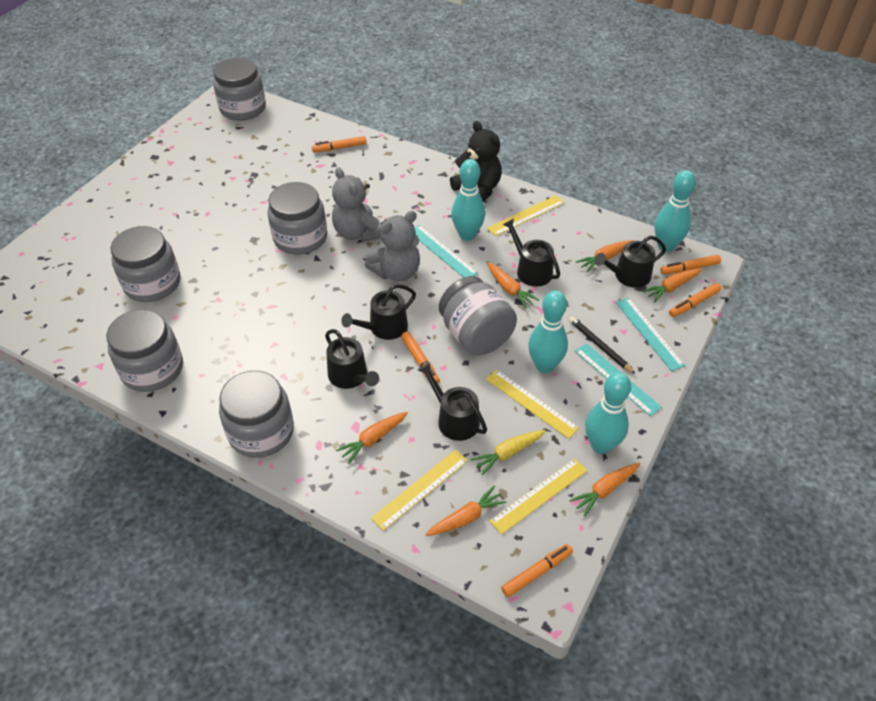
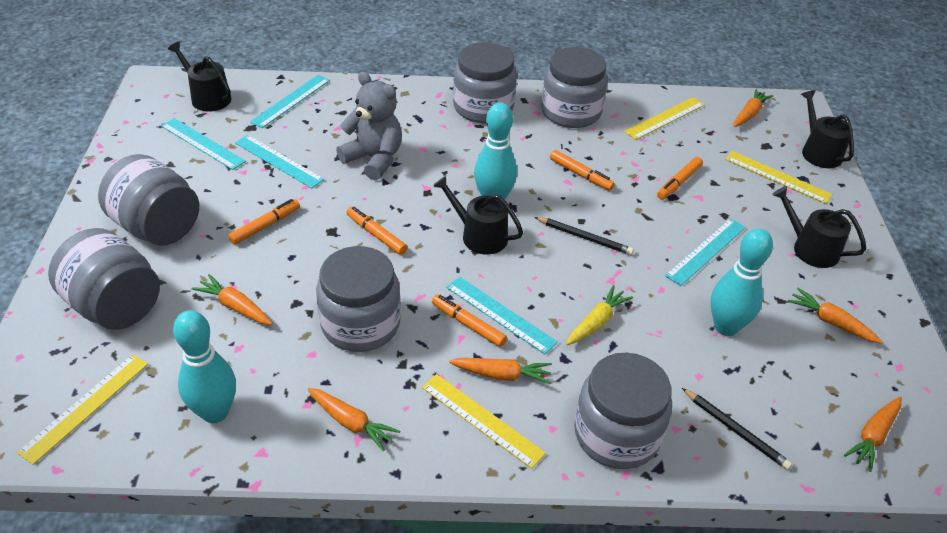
black pencil: 1 -> 2
black teddy bear: 1 -> 0
black watering can: 5 -> 4
grey teddy bear: 2 -> 1
turquoise bowling pin: 4 -> 3
turquoise ruler: 3 -> 5

